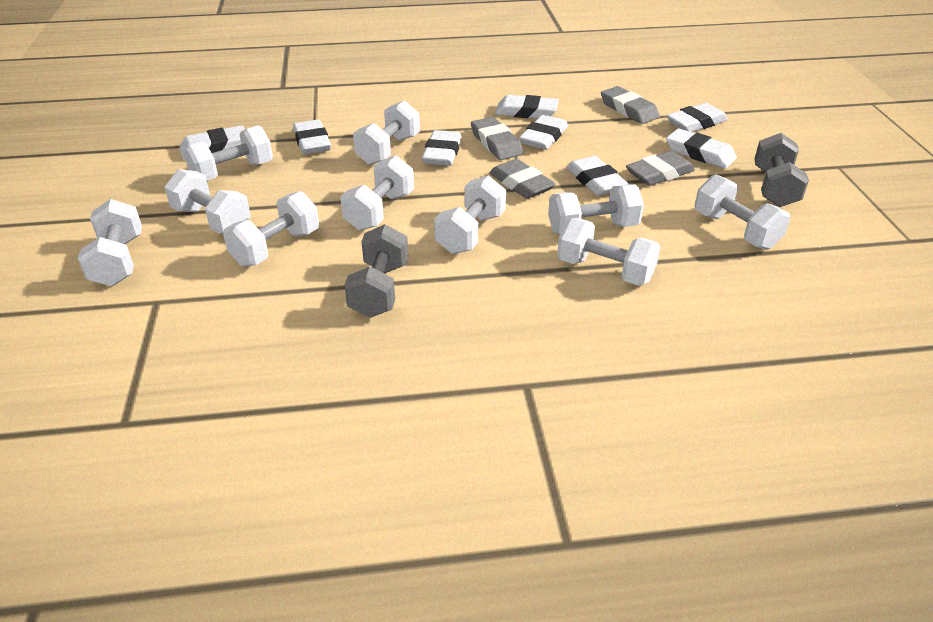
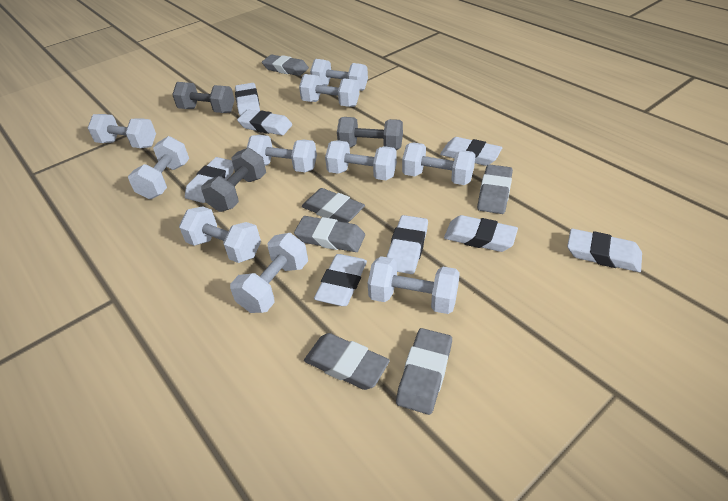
grey dumbbell: 2 -> 3
grey eraser: 4 -> 6

